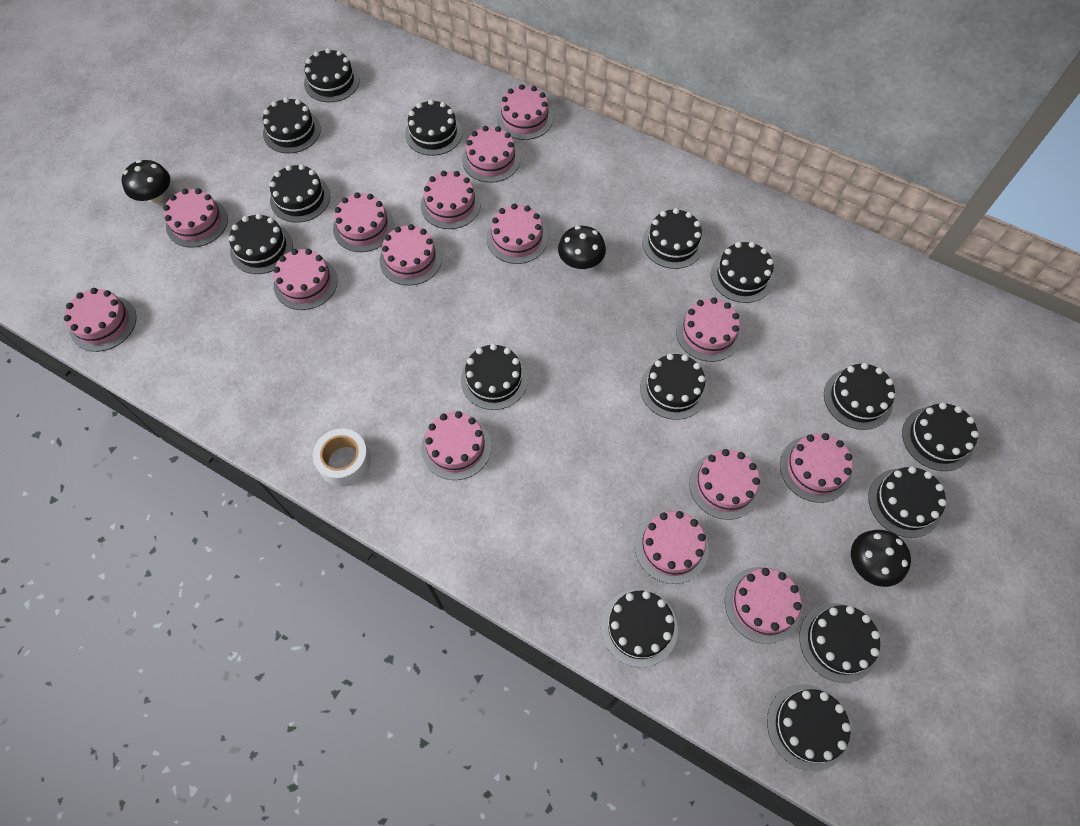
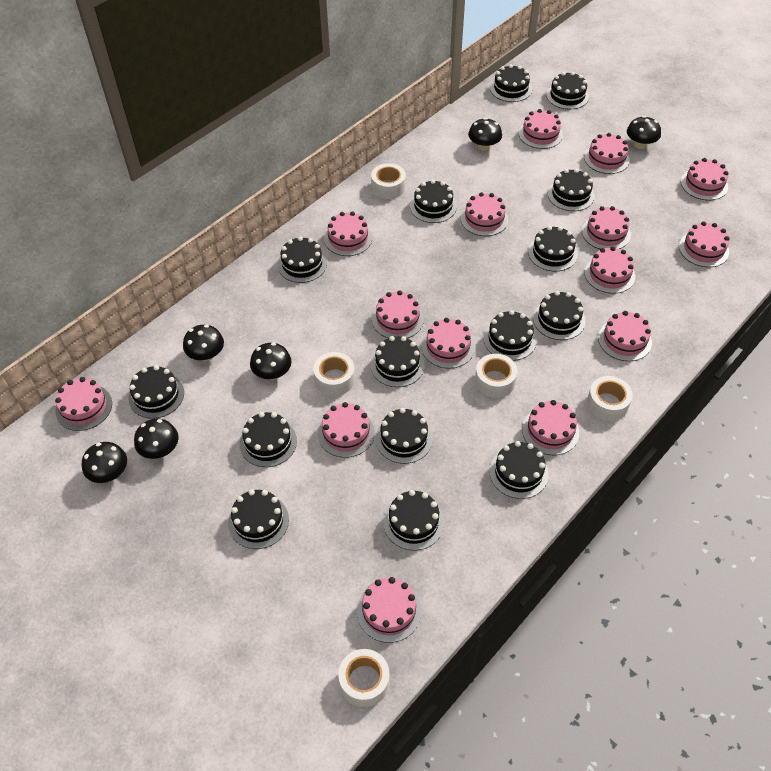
black mushroom: 3 -> 6
white tape: 1 -> 5

